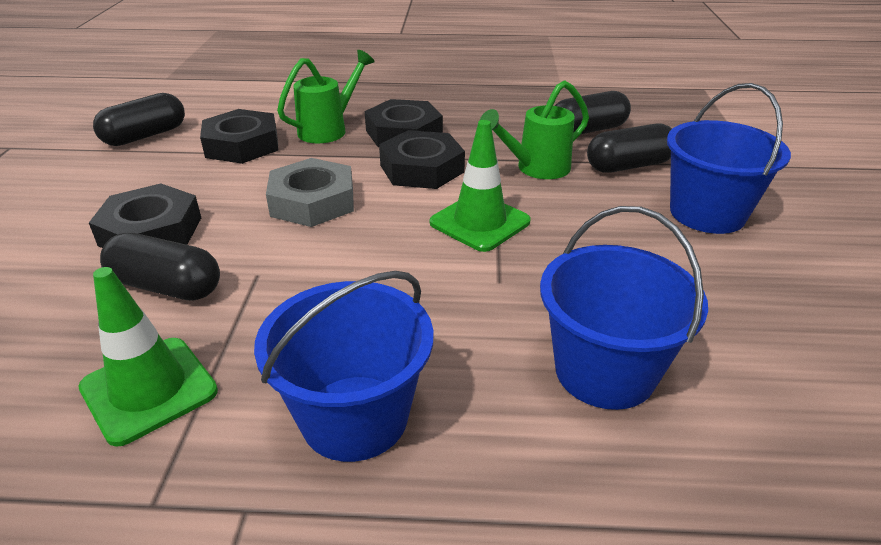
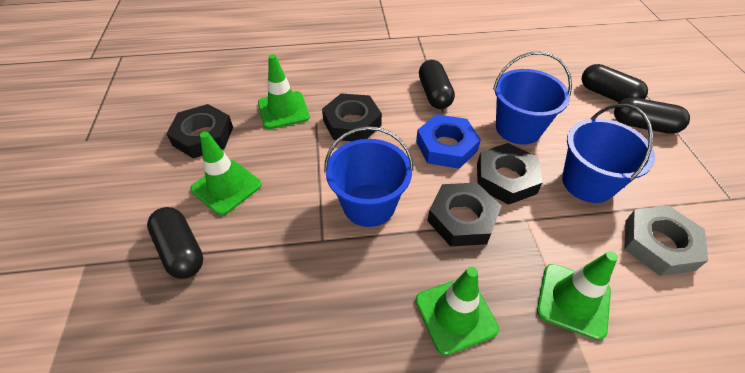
blue nut: 0 -> 1
green traffic cone: 2 -> 4
green watering can: 2 -> 0

